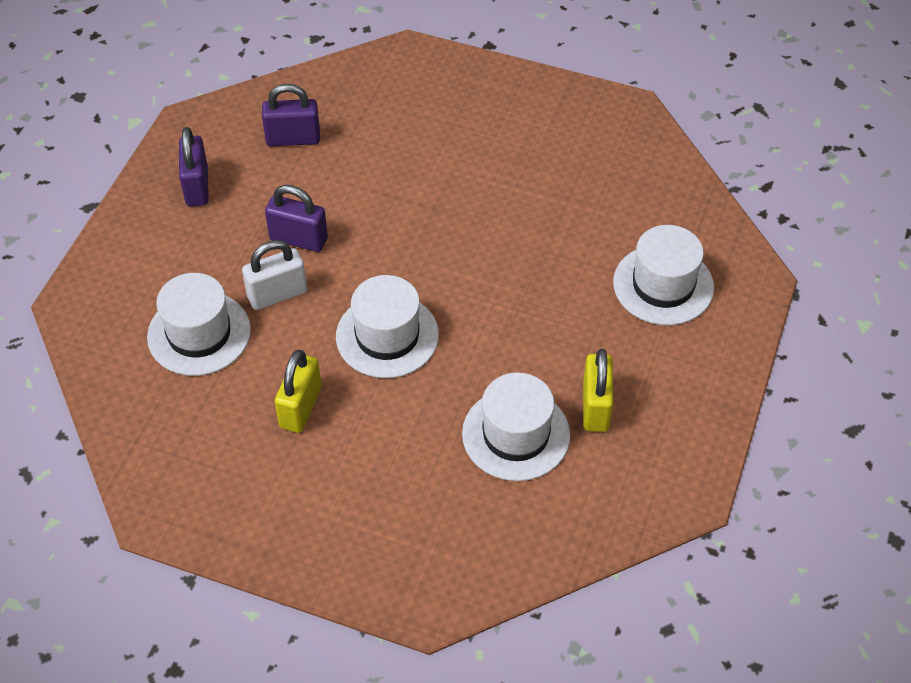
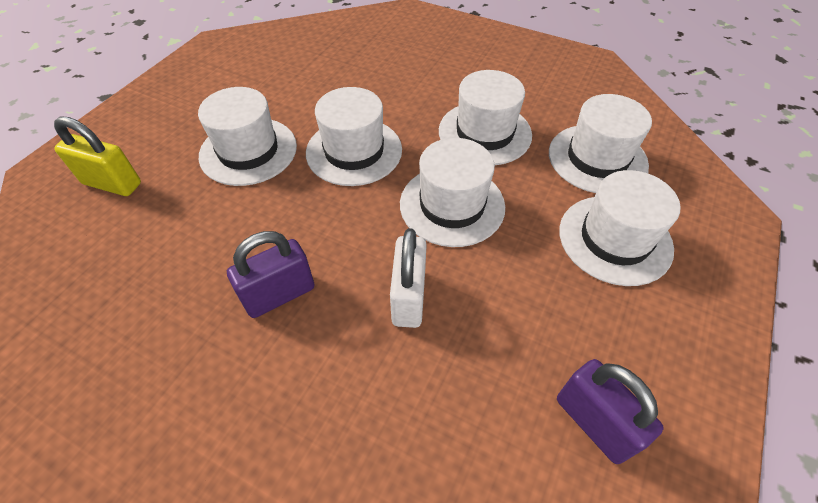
purple padlock: 3 -> 2
white hat: 4 -> 6
yellow padlock: 2 -> 1

